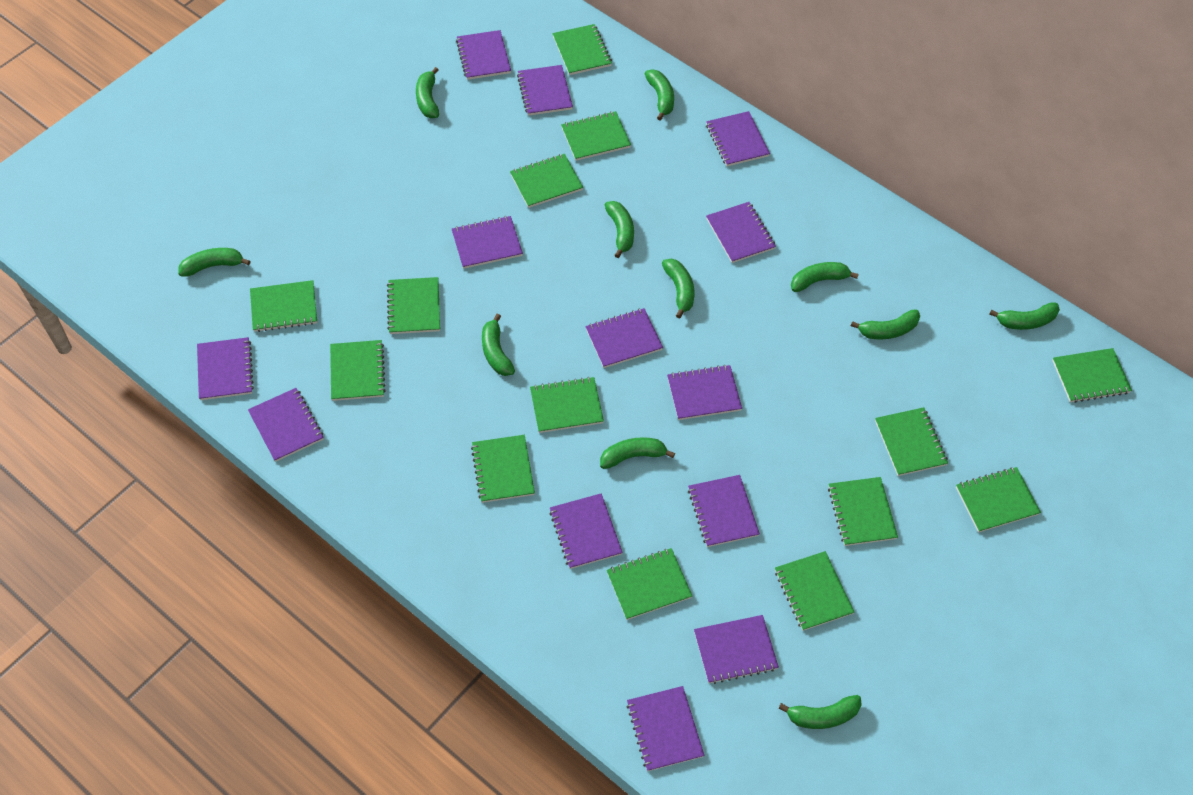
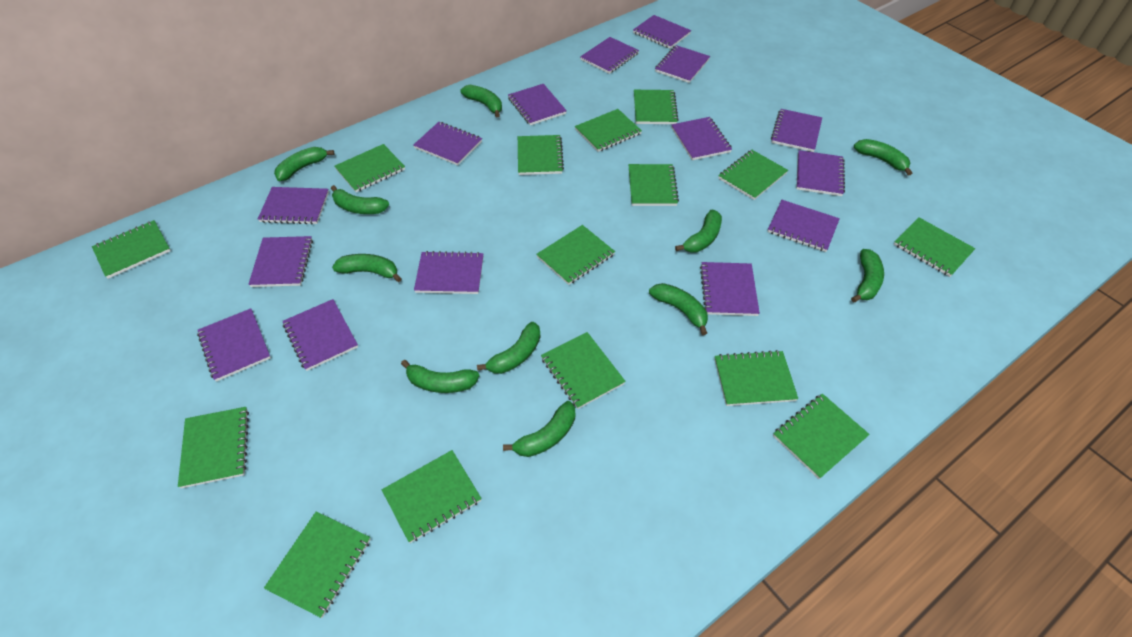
green notebook: 14 -> 15
purple notebook: 13 -> 15

